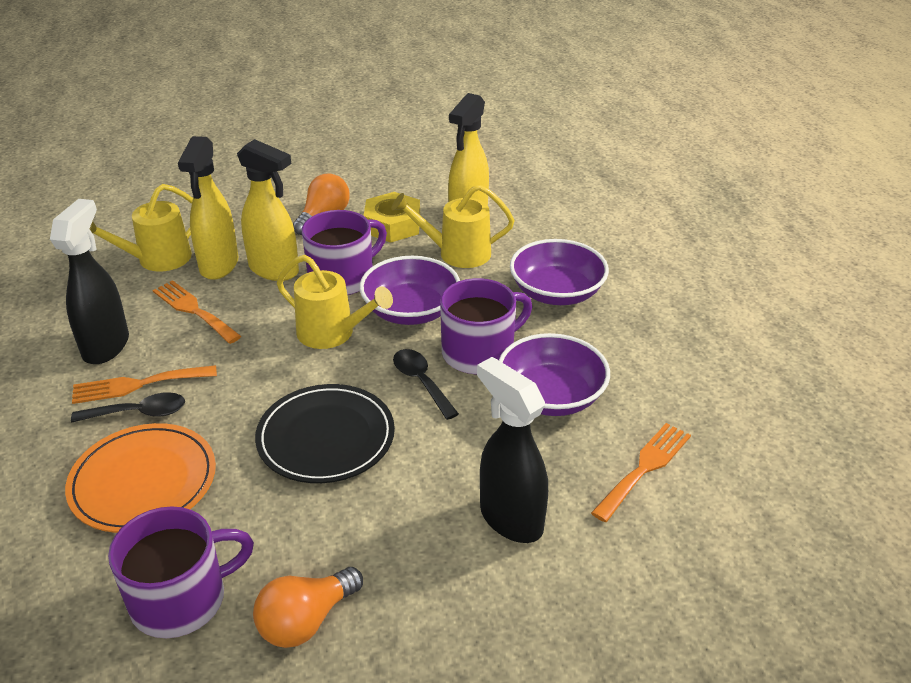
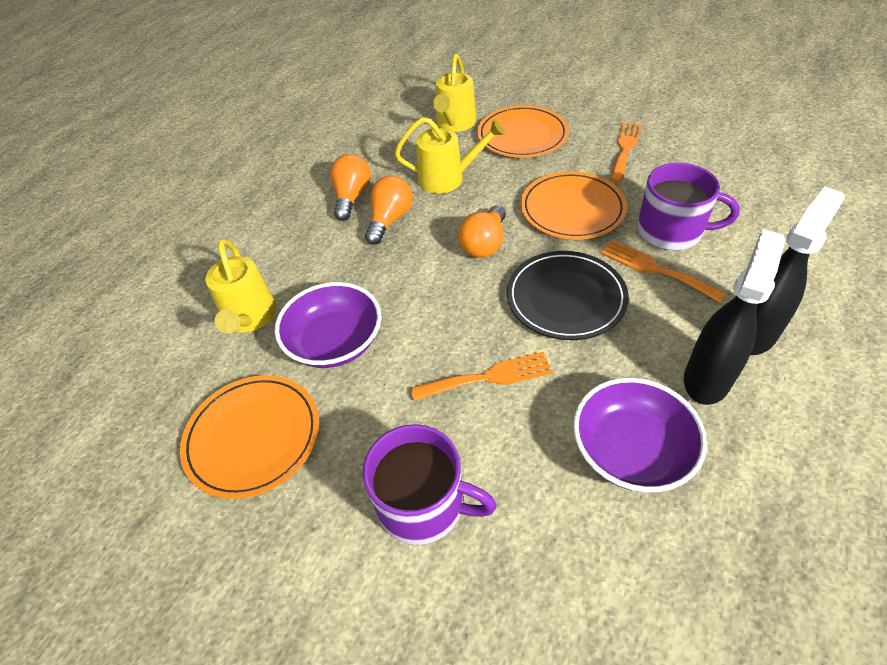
black spoon: 2 -> 0
orange light bulb: 2 -> 3
orange plate: 1 -> 3
purple bowl: 3 -> 2
purple mug: 3 -> 2
yellow nut: 1 -> 0
yellow spray bottle: 3 -> 0

